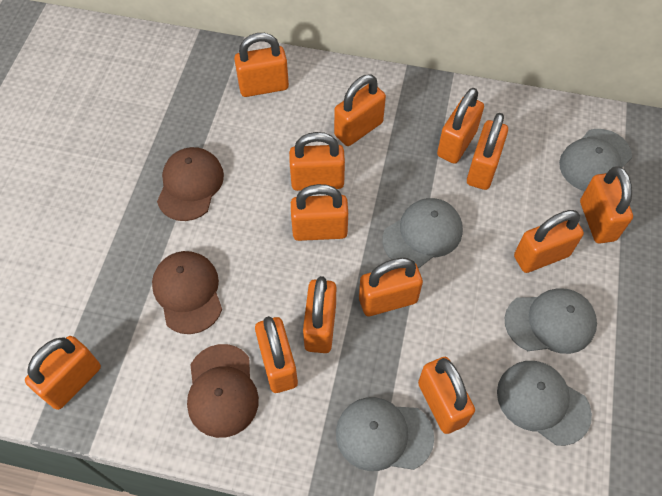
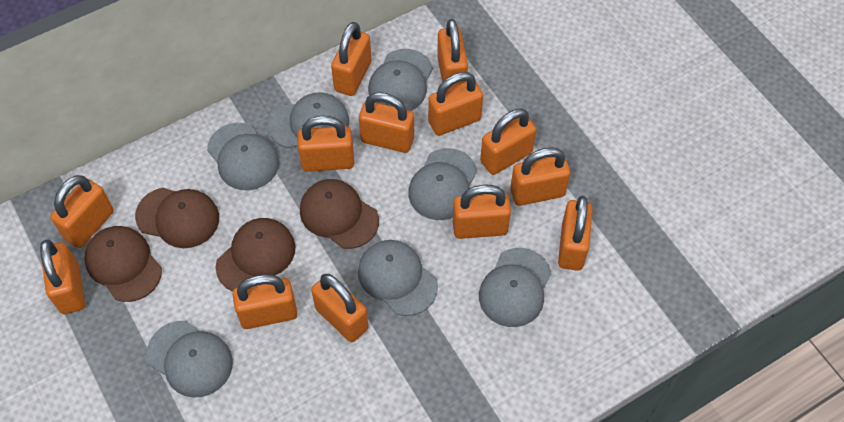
brown cap: 3 -> 4
grey cap: 5 -> 7

